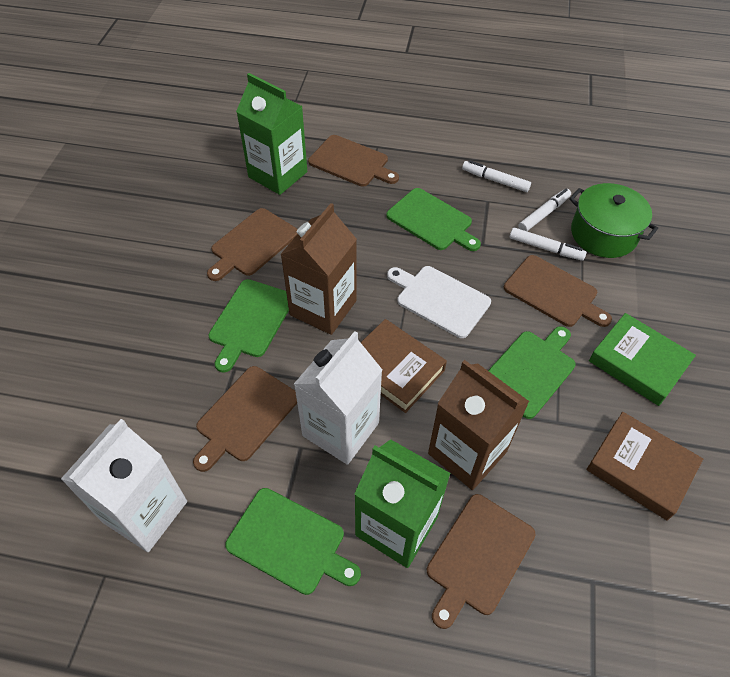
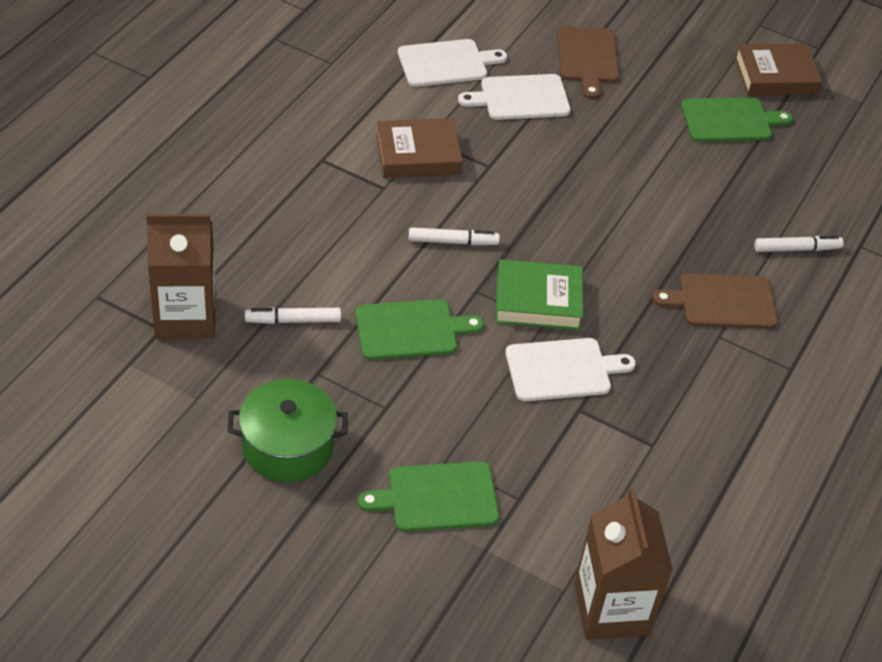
brown cutting board: 5 -> 2
green carton: 2 -> 0
green cutting board: 4 -> 3
white carton: 2 -> 0
white cutting board: 1 -> 3

